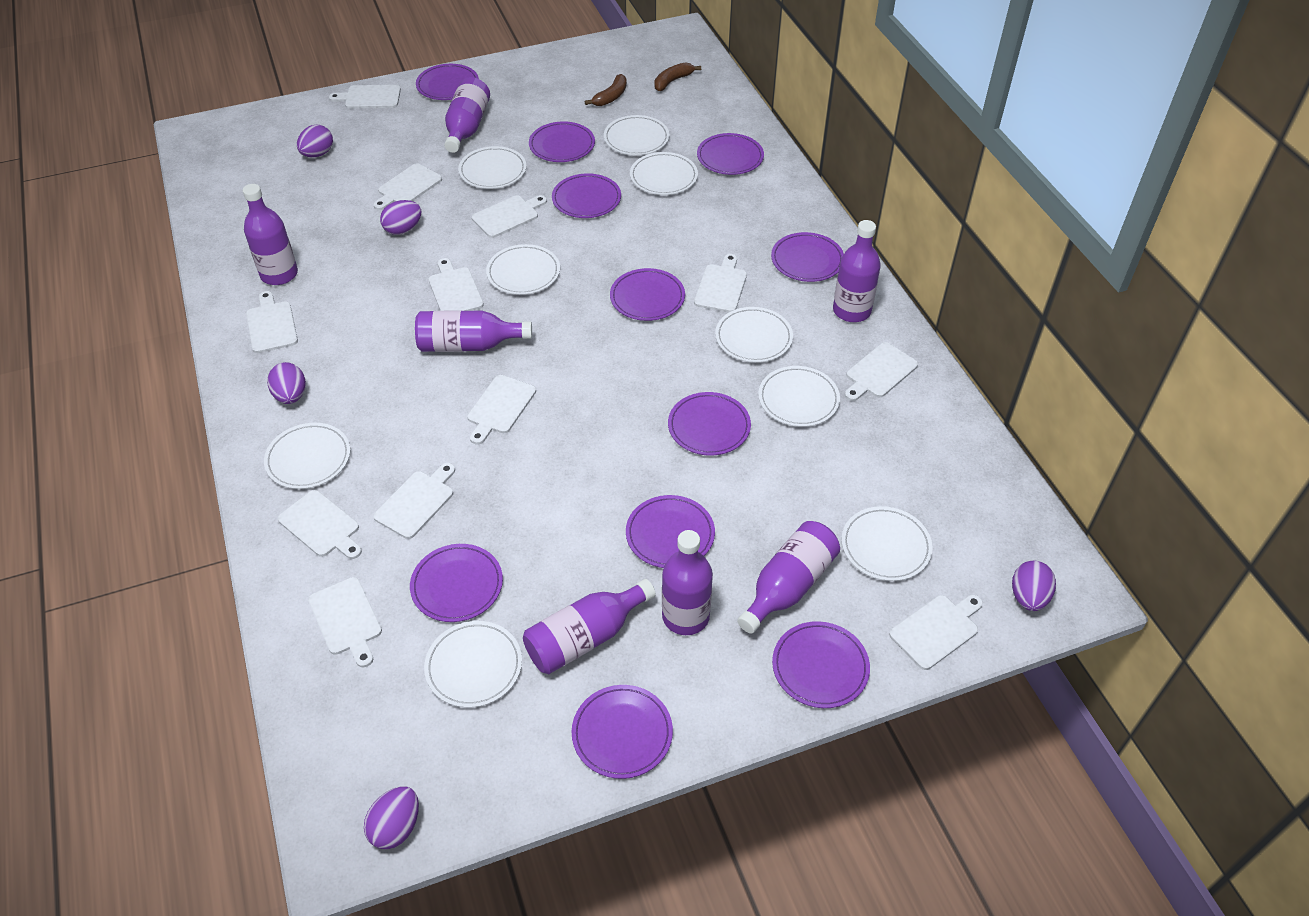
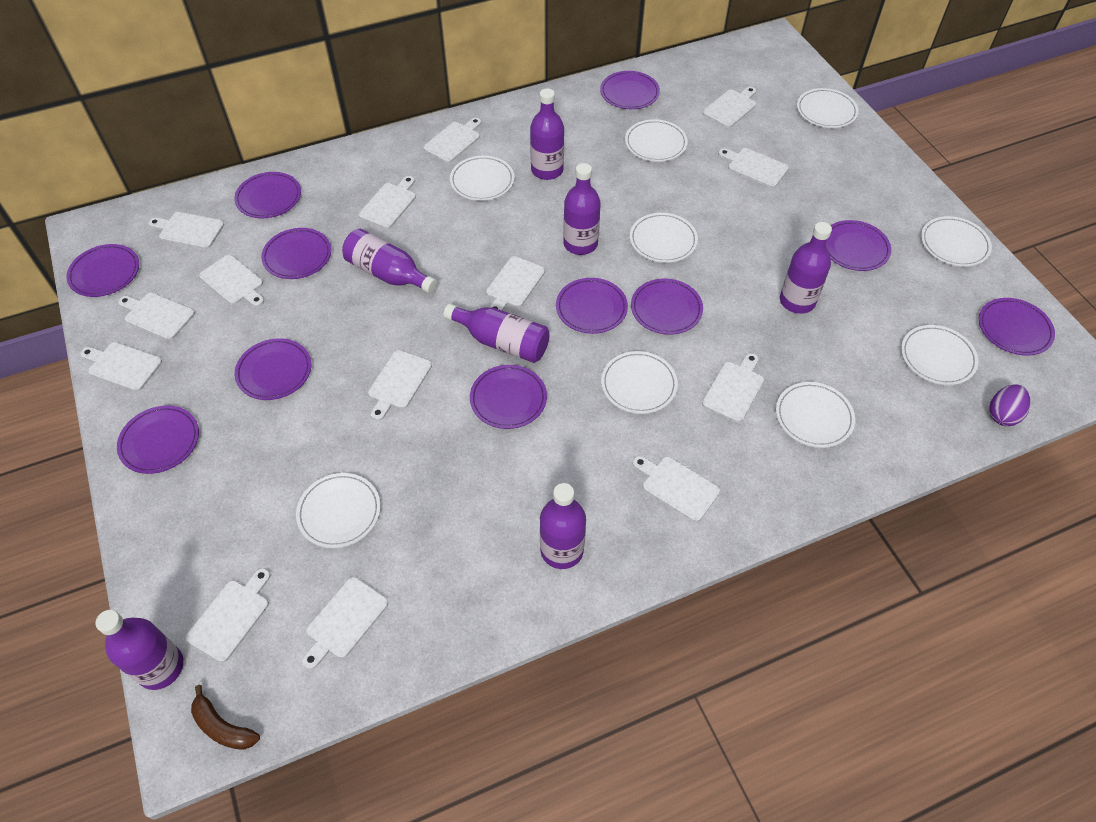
brown banana: 2 -> 1
purple egg: 5 -> 1
white cutting board: 12 -> 14

